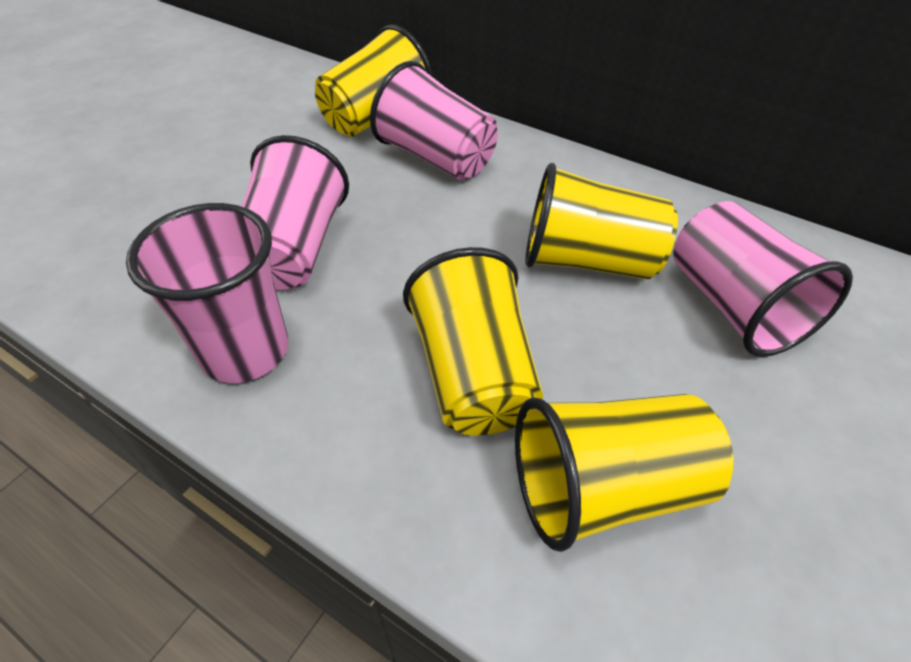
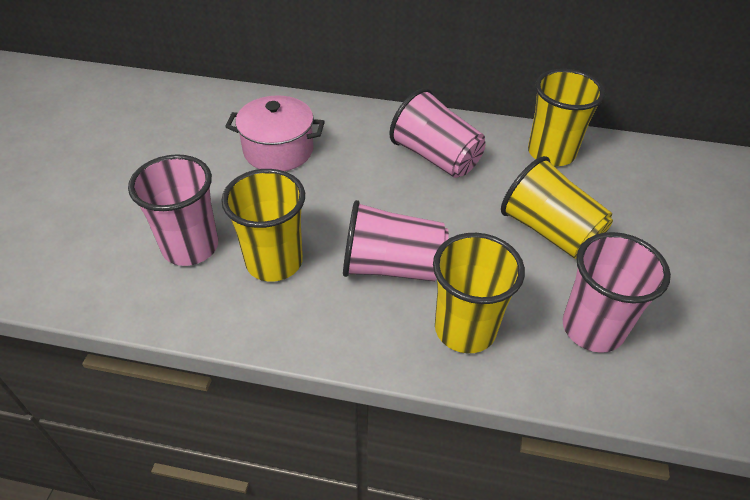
pink pot: 0 -> 1

